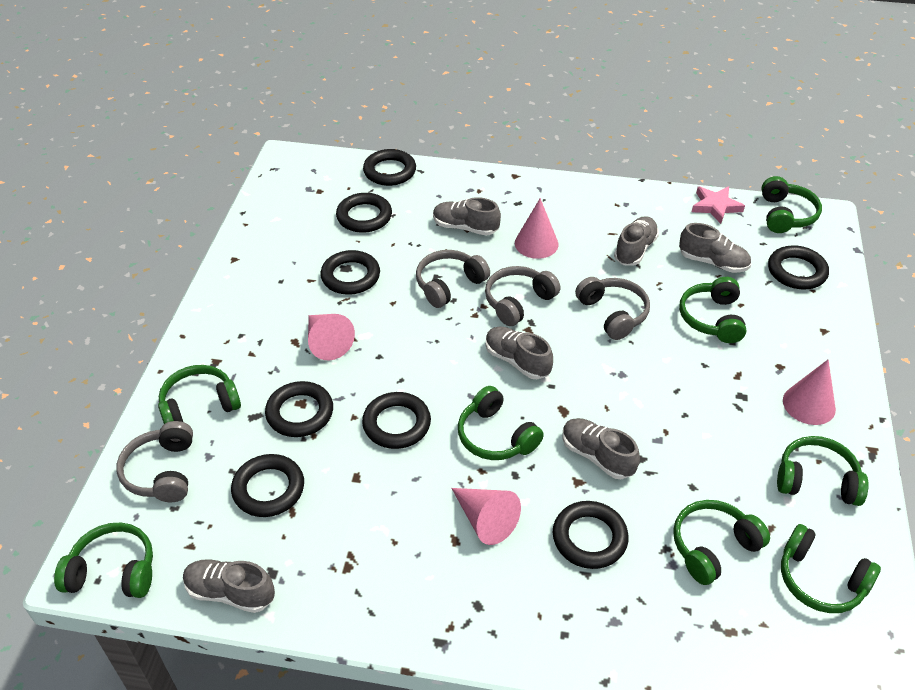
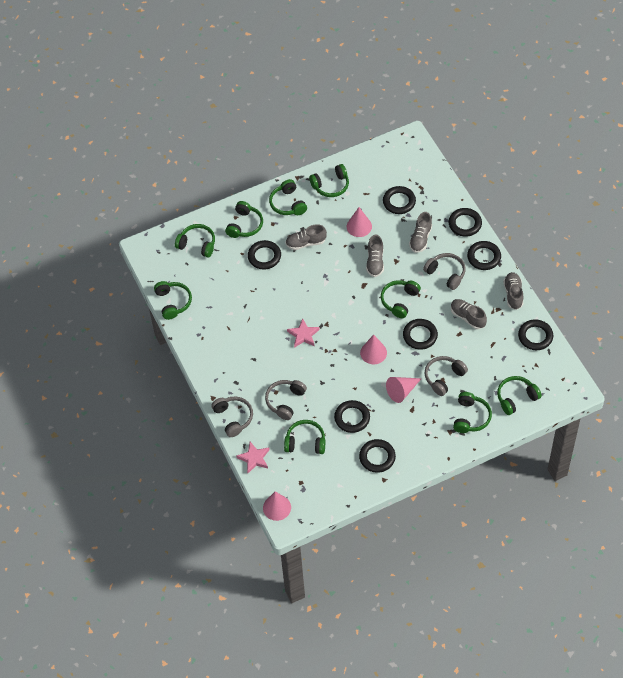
green headphones: 8 -> 9
grey shoe: 6 -> 5
pink star: 1 -> 2

